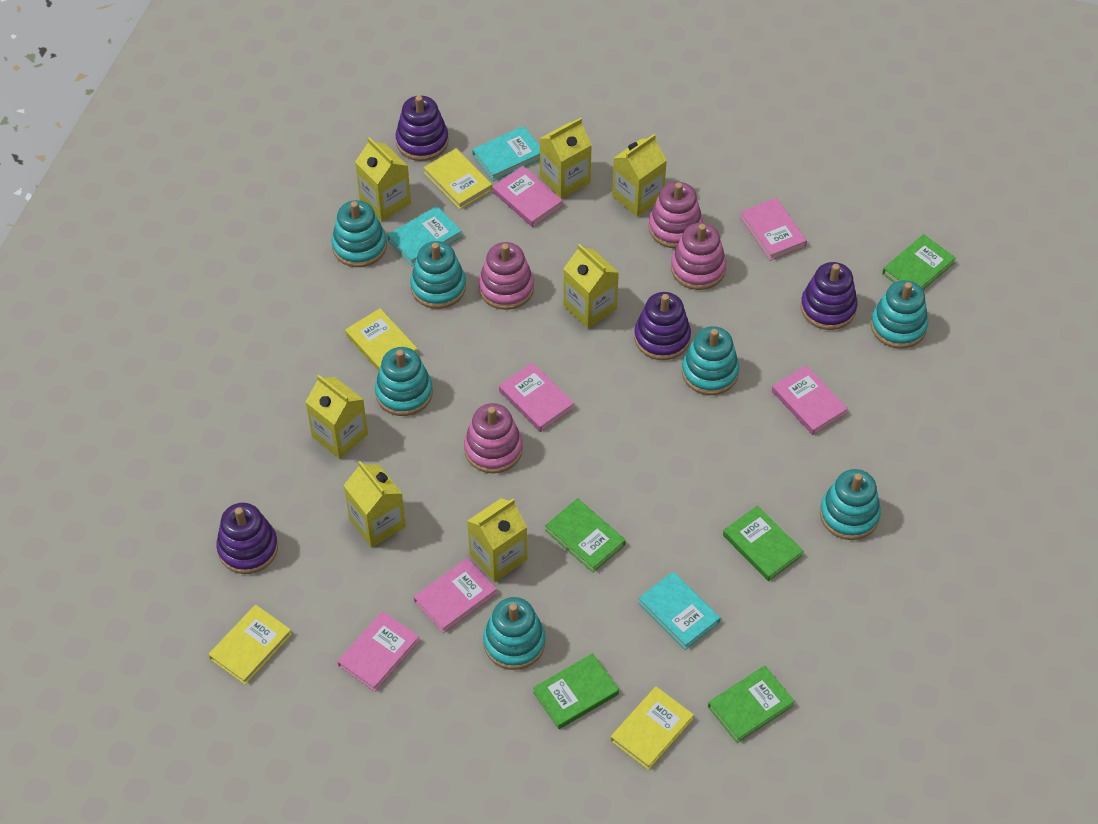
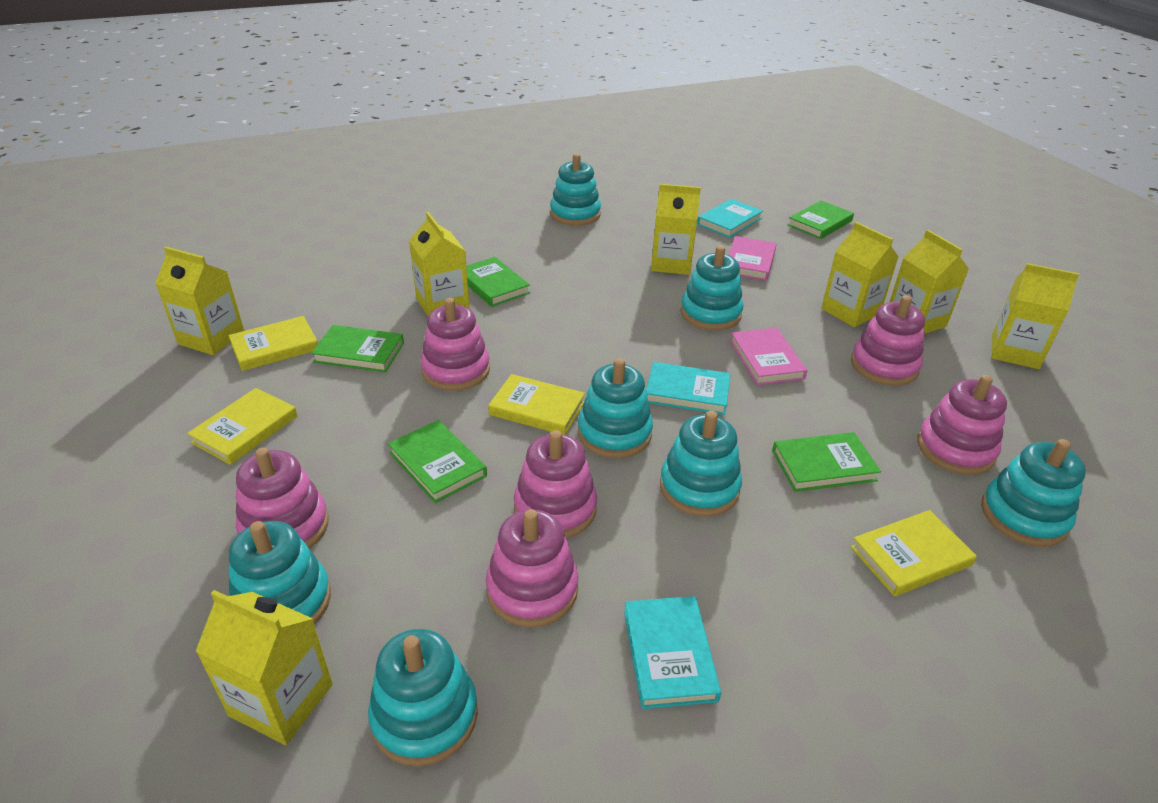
pink book: 6 -> 2
pink stacking toy: 4 -> 6
purple stacking toy: 4 -> 0

